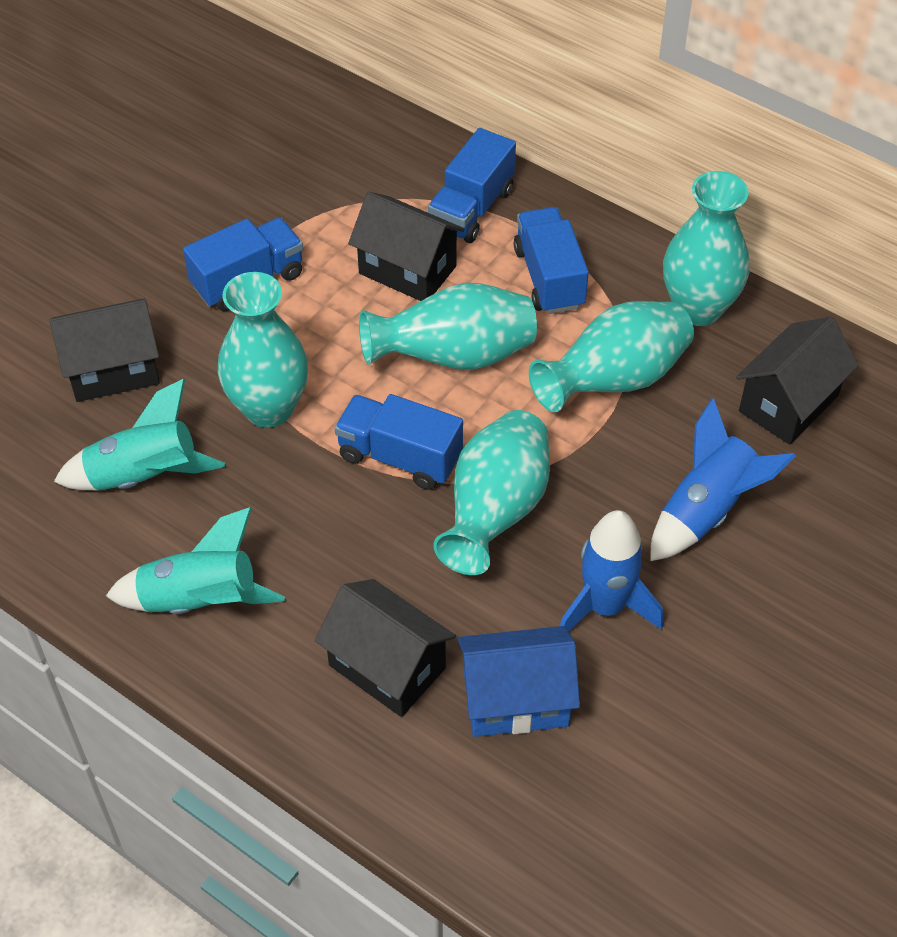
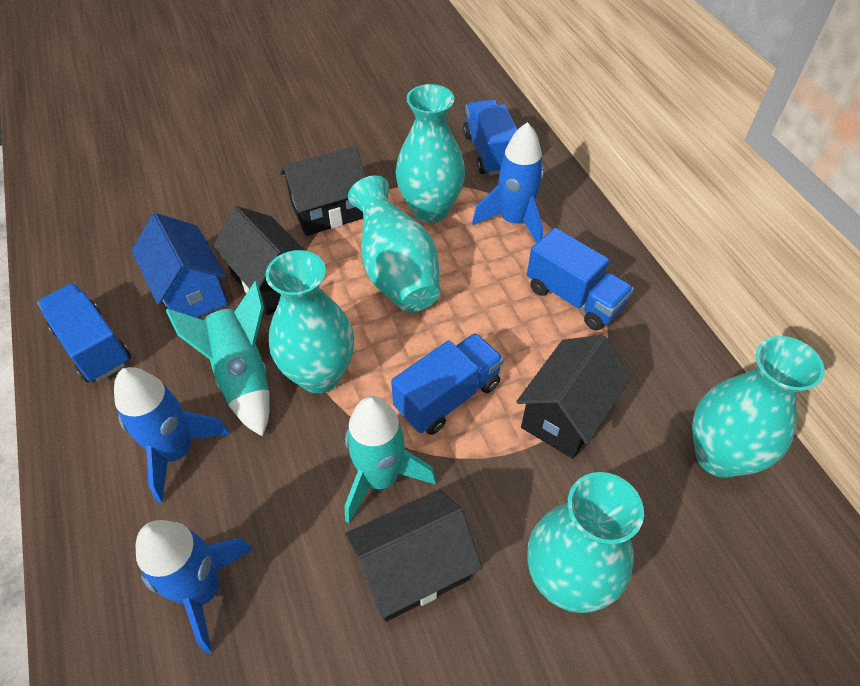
blue rocket: 2 -> 3

